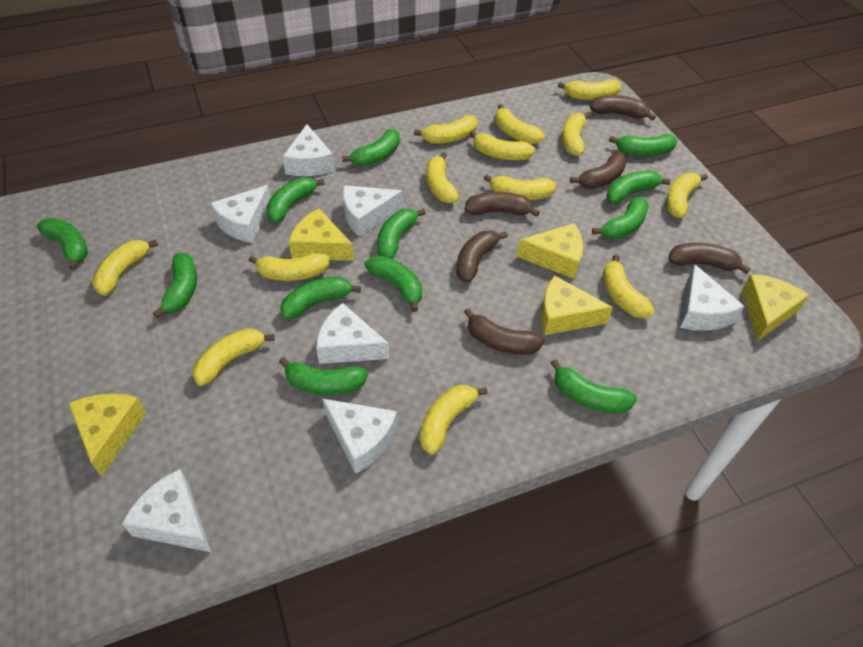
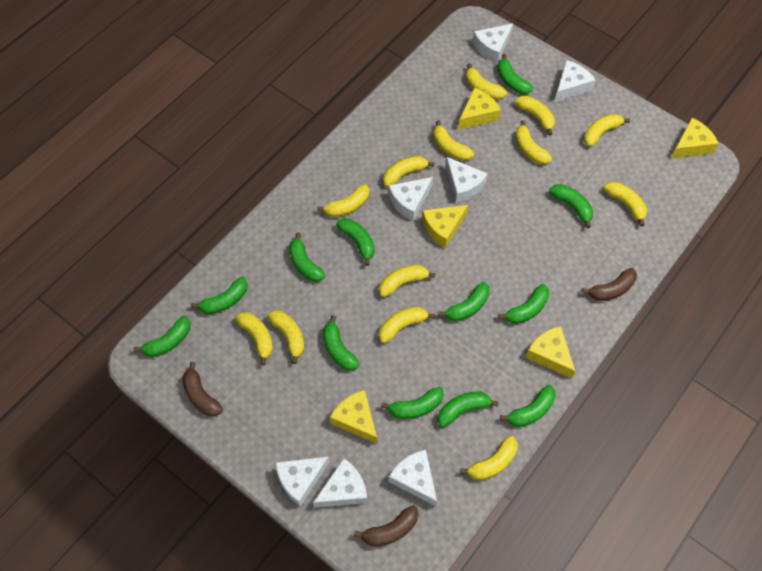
brown banana: 6 -> 3

